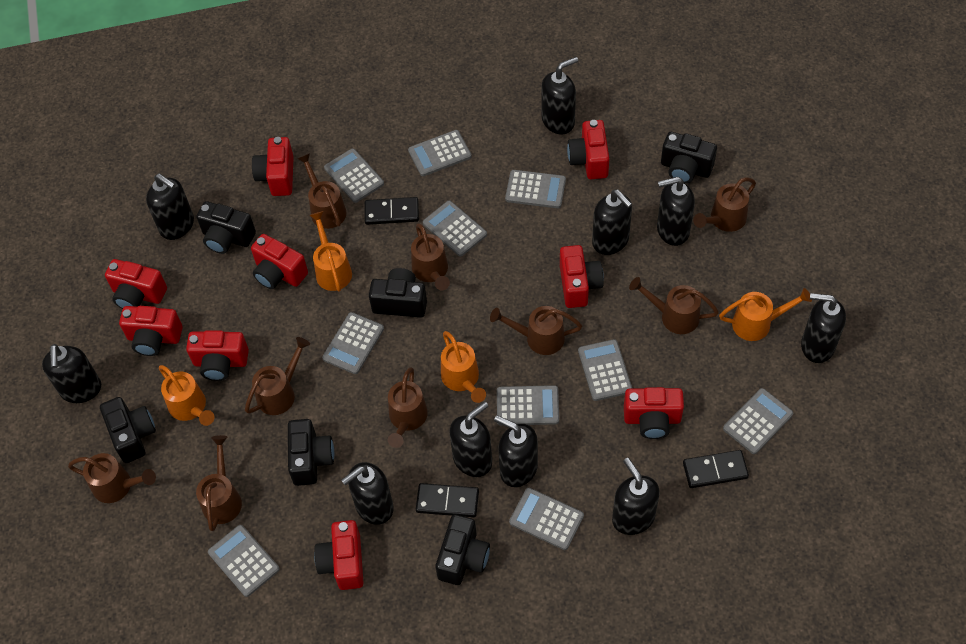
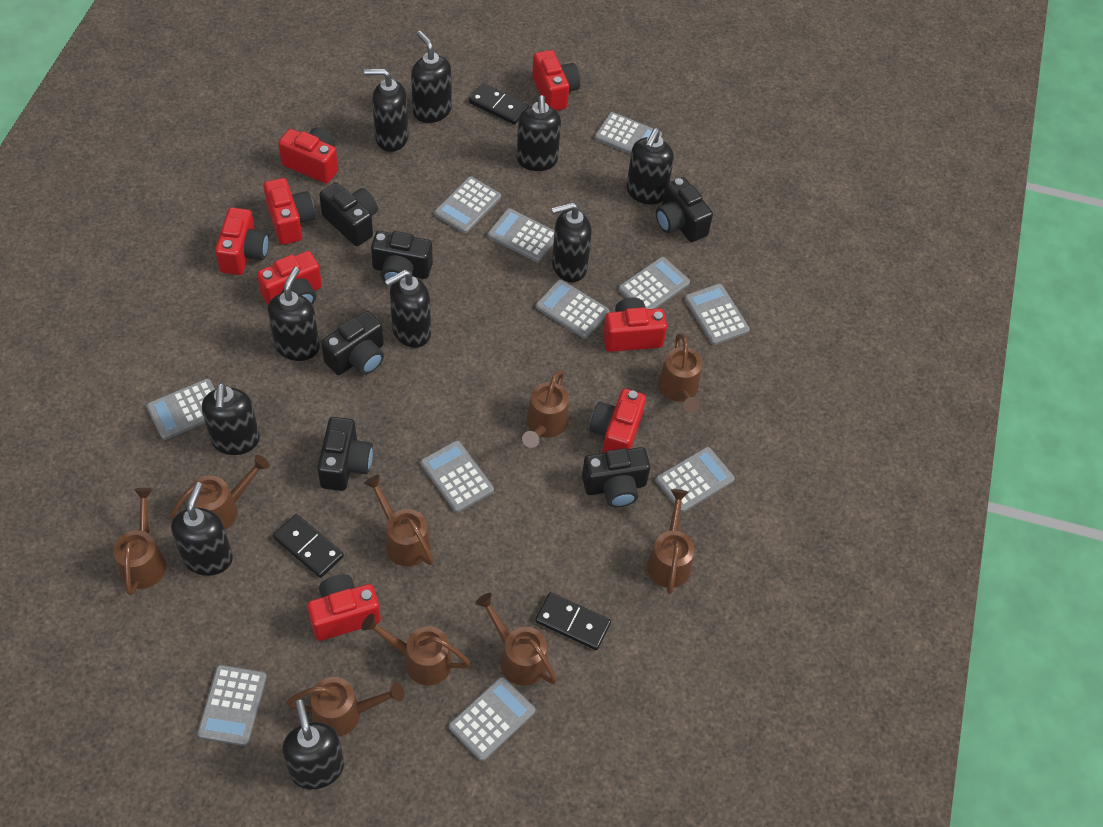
grey calculator: 10 -> 11
orange watering can: 4 -> 0
red camera: 9 -> 8

